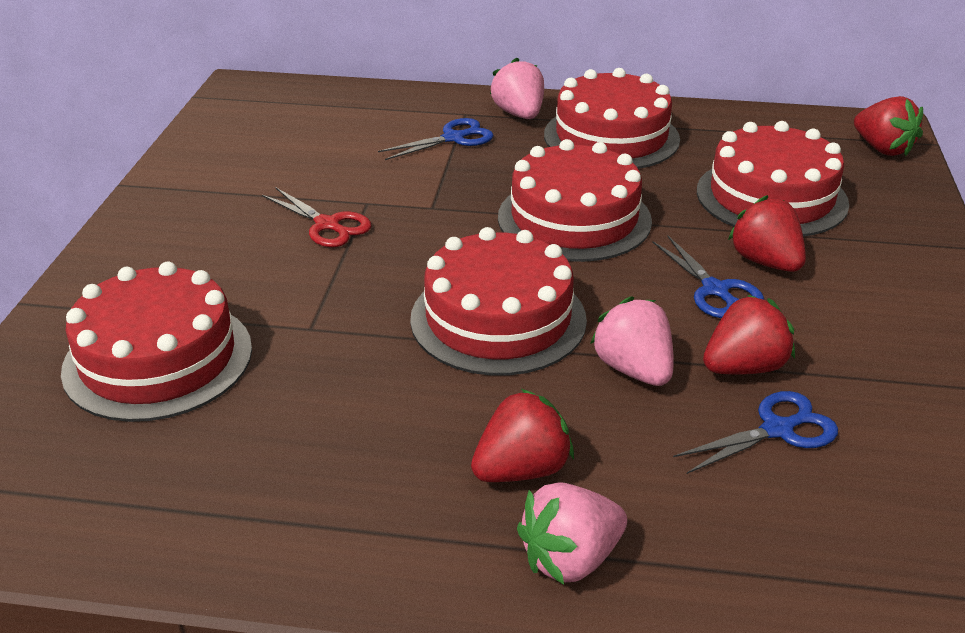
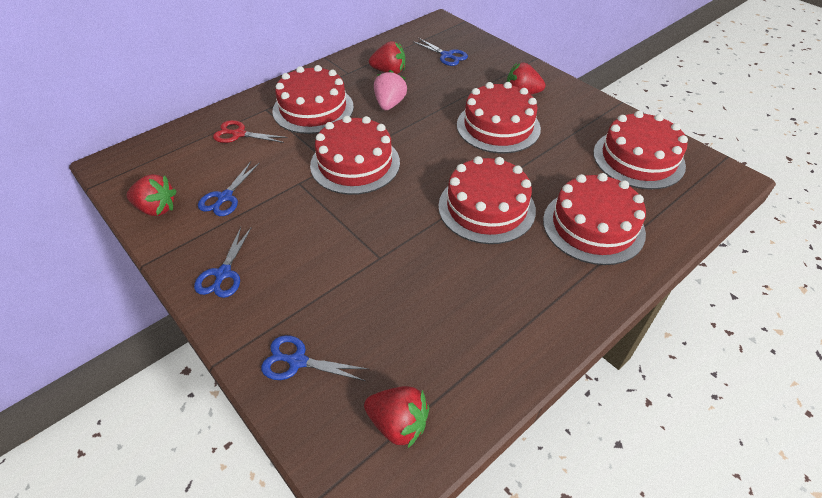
blue scissors: 3 -> 4
pink strawberry: 3 -> 1
red cake: 5 -> 6

